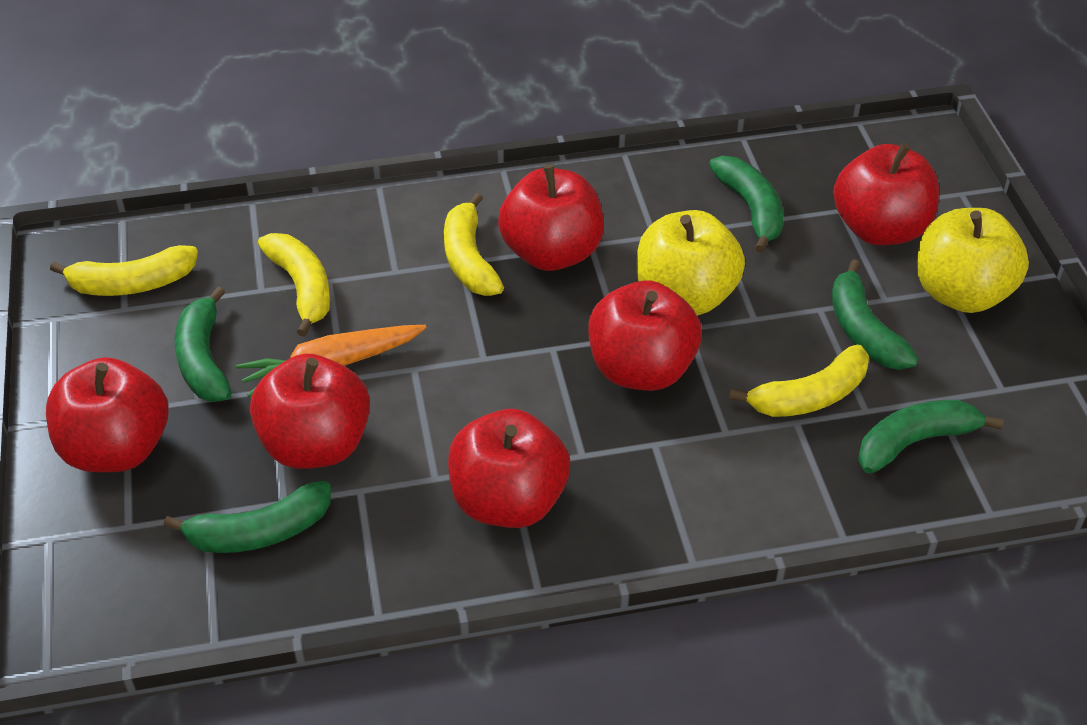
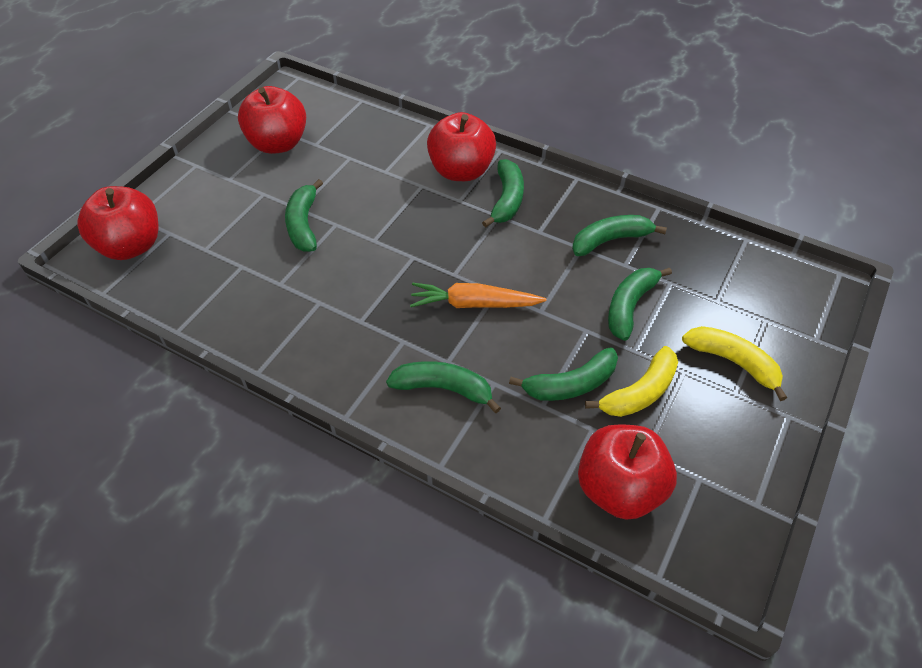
green banana: 5 -> 6
red apple: 6 -> 4
yellow apple: 2 -> 0
yellow banana: 4 -> 2

